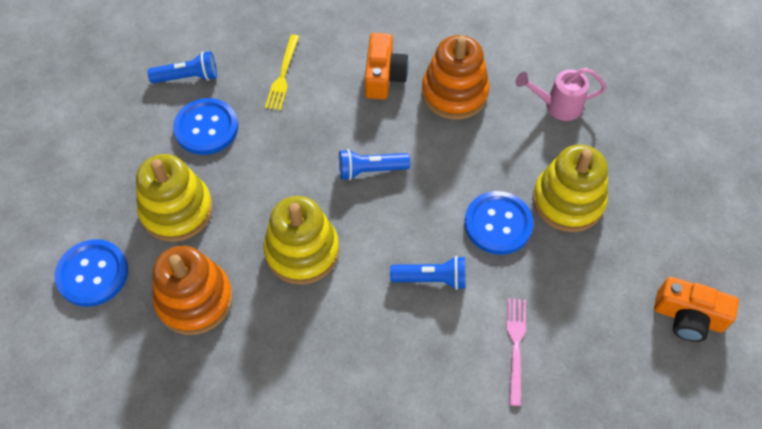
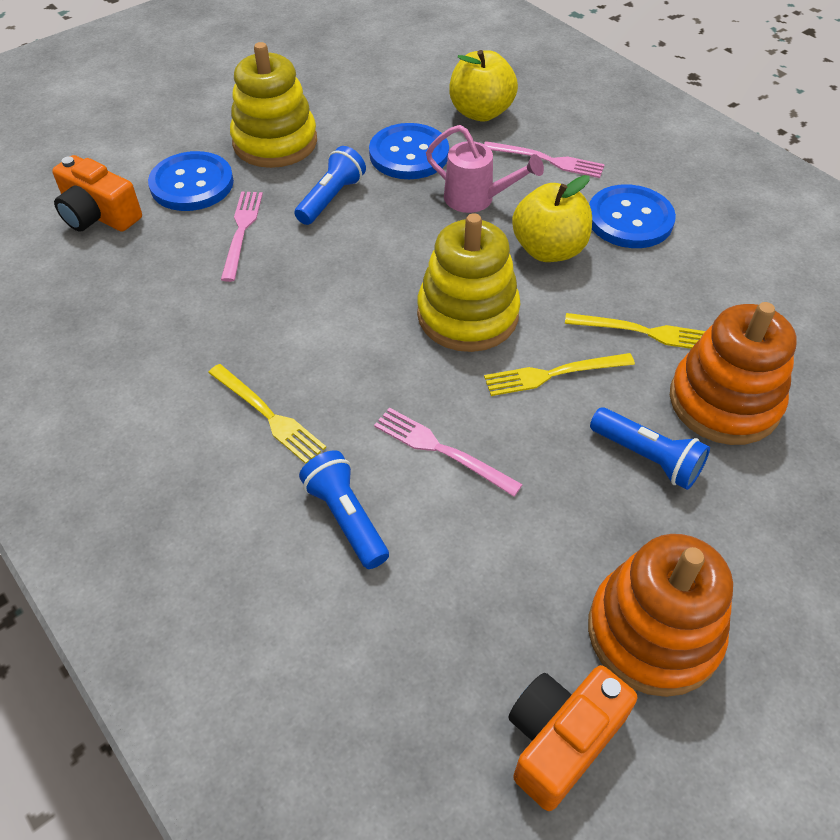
pink fork: 1 -> 3
yellow apple: 0 -> 2
yellow fork: 1 -> 3
yellow stacking toy: 3 -> 2

